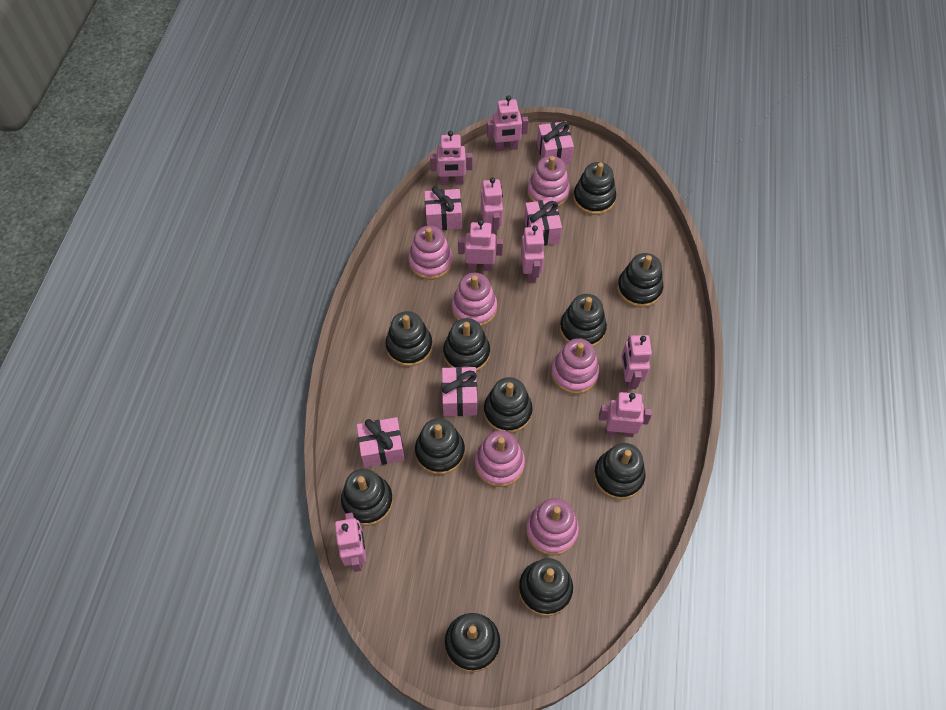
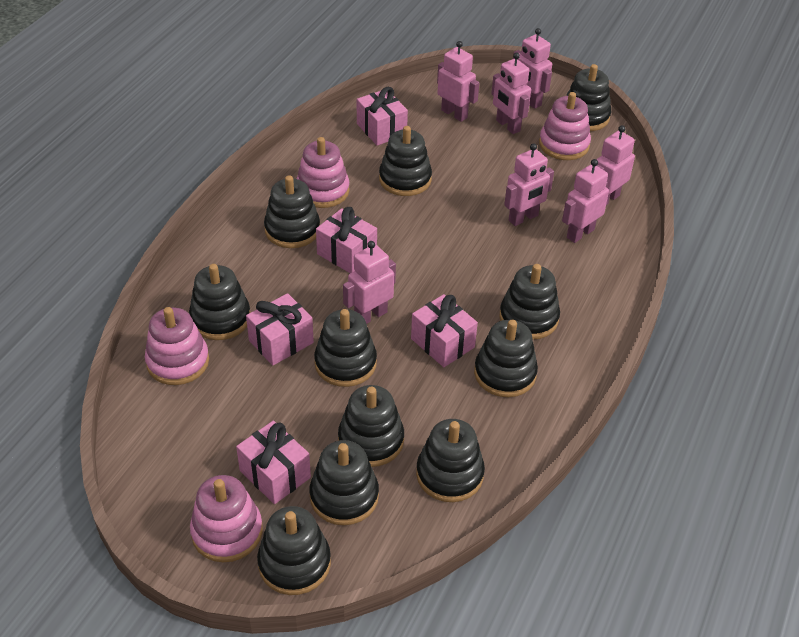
pink robot: 8 -> 7
pink stacking toy: 6 -> 4

